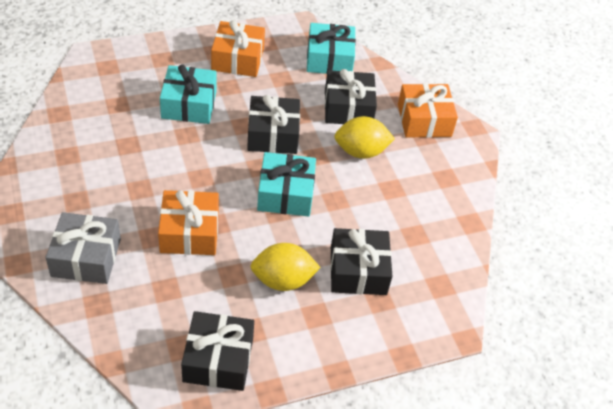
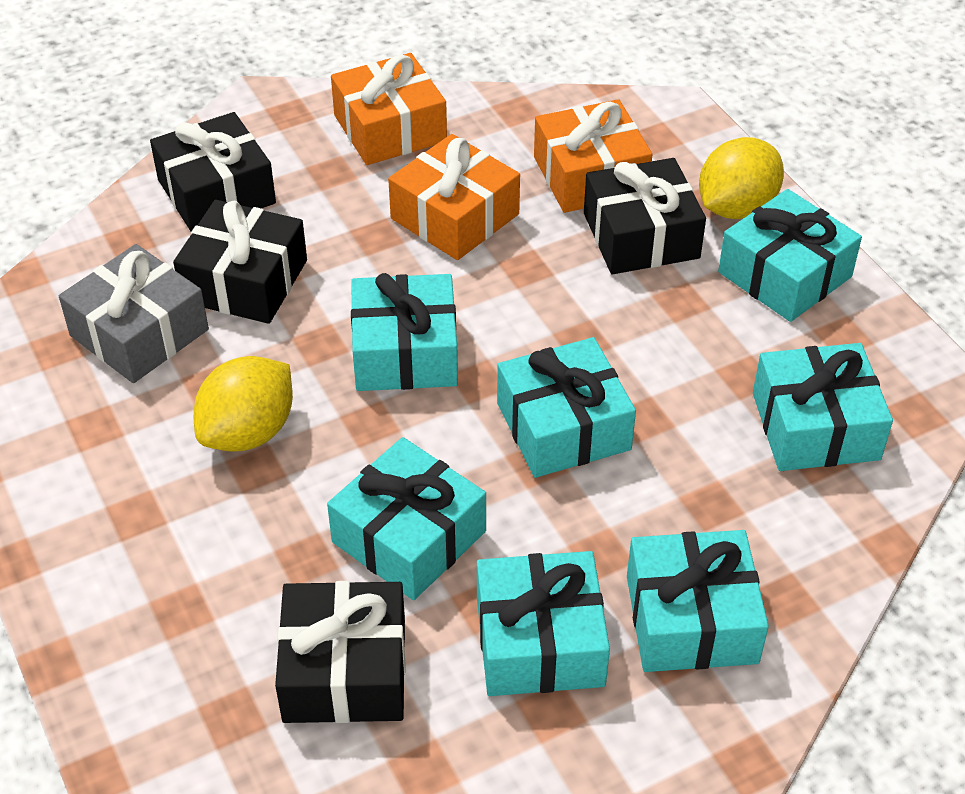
turquoise gift: 3 -> 7

